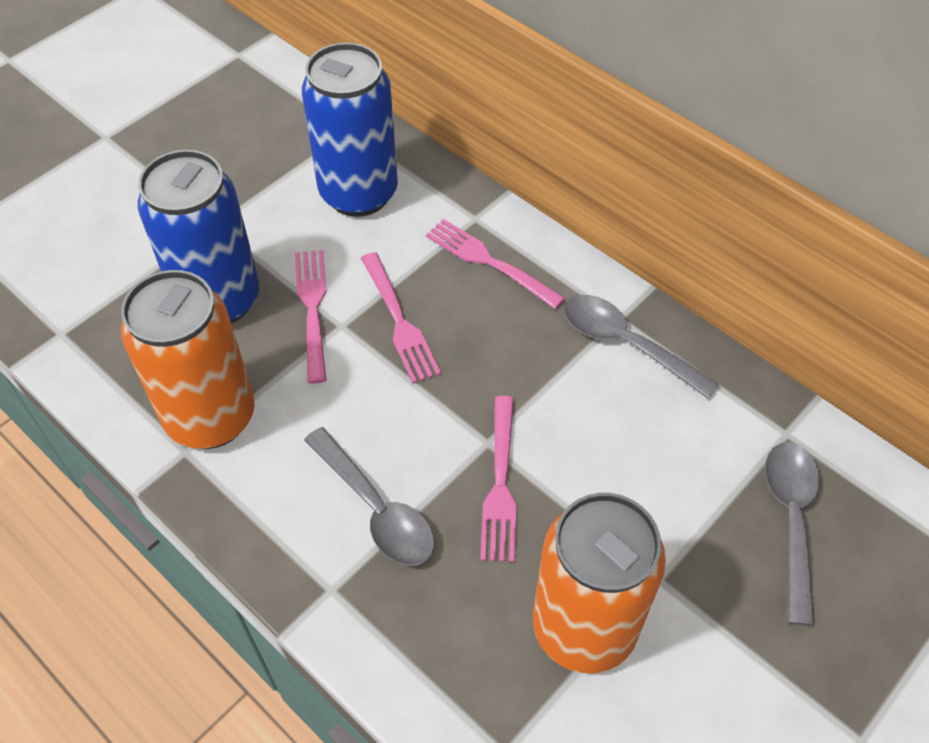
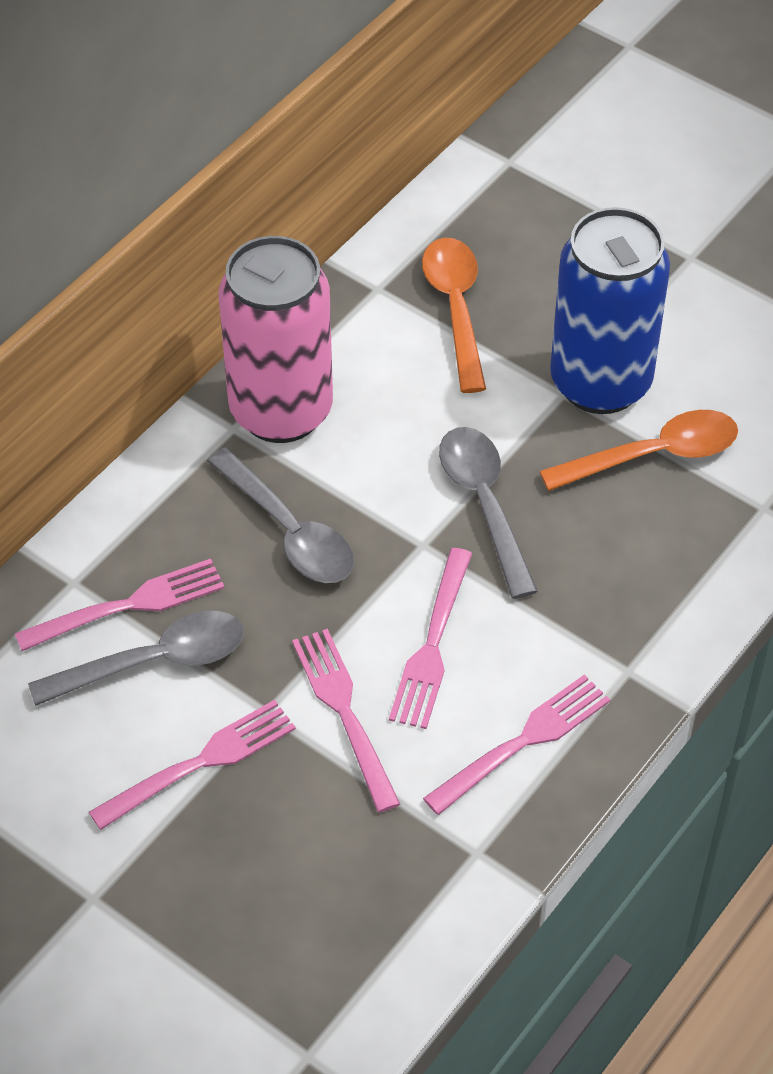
blue can: 2 -> 1
orange can: 2 -> 0
orange spoon: 0 -> 2
pink can: 0 -> 1
pink fork: 4 -> 5

